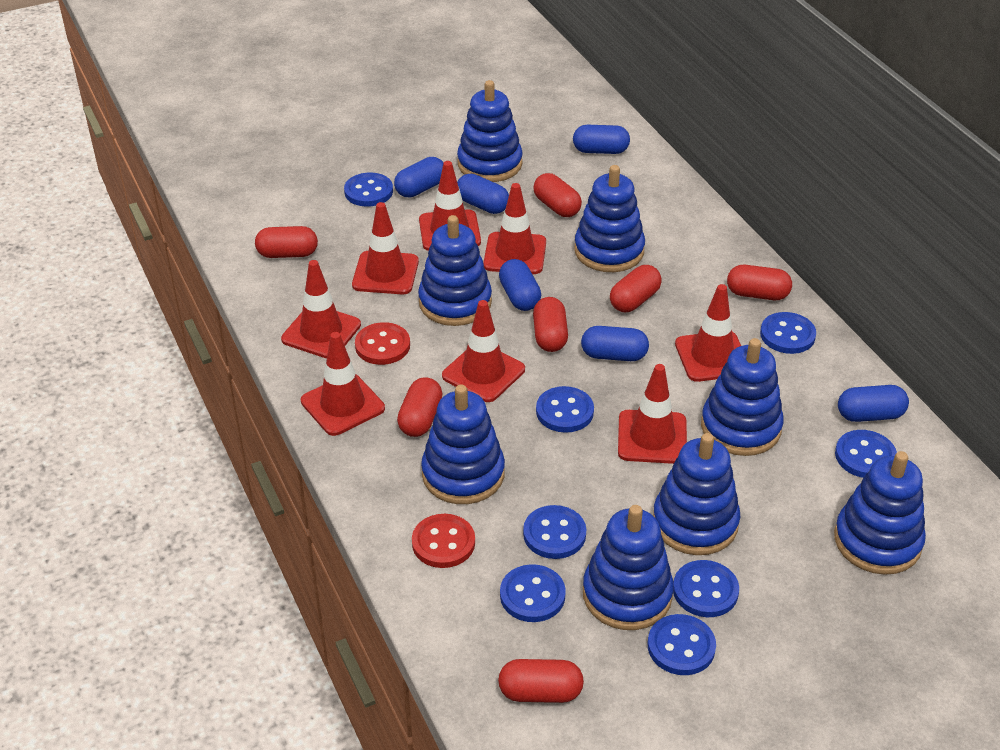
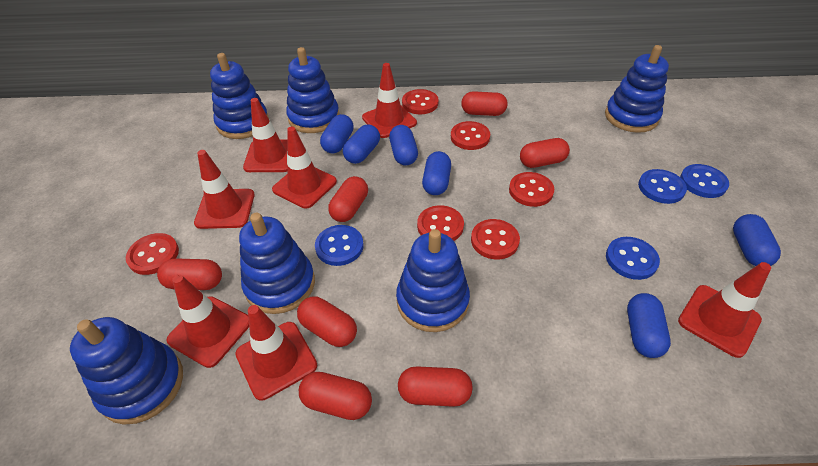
blue button: 8 -> 4
blue stacking toy: 8 -> 6
red button: 2 -> 6
red traffic cone: 8 -> 7

